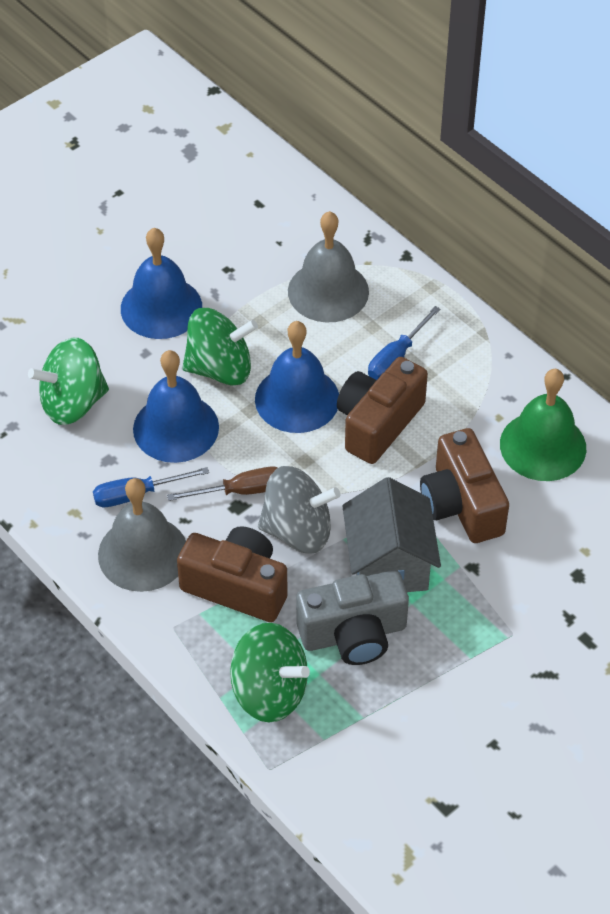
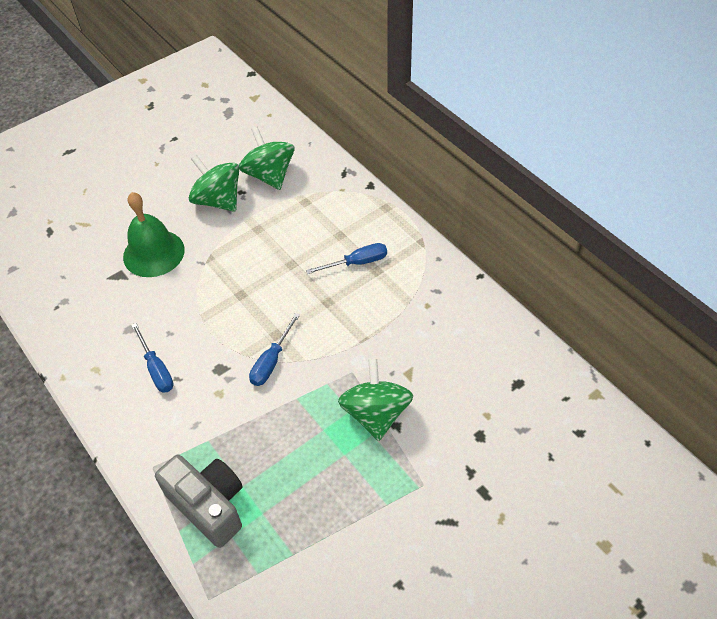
blue bell: 3 -> 0
blue screwdriver: 2 -> 3
brown camera: 3 -> 0
brown screwdriver: 1 -> 0
grey bell: 2 -> 0
grey house: 1 -> 0
grey spinning top: 1 -> 0

